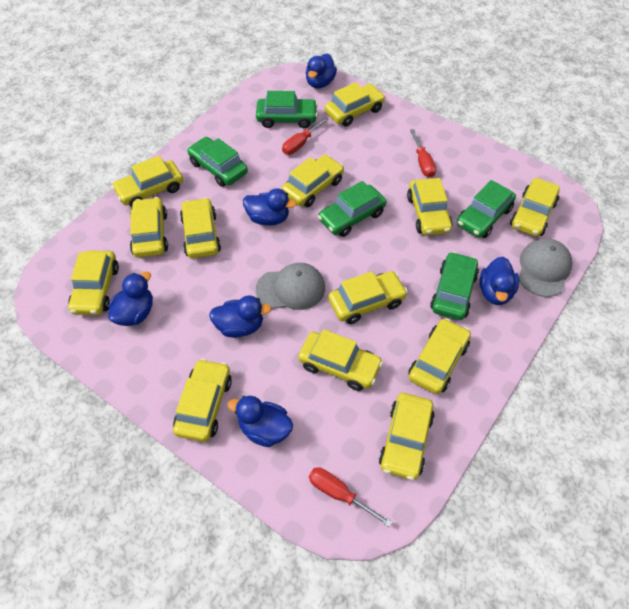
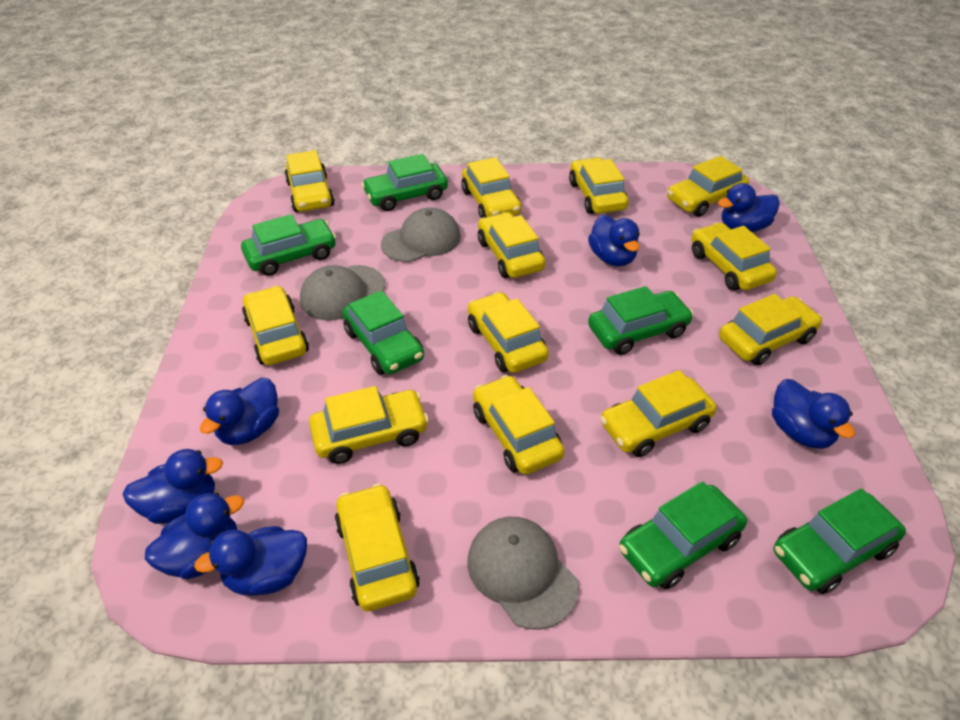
blue duck: 6 -> 7
green car: 5 -> 6
grey cap: 2 -> 3
red screwdriver: 3 -> 0

